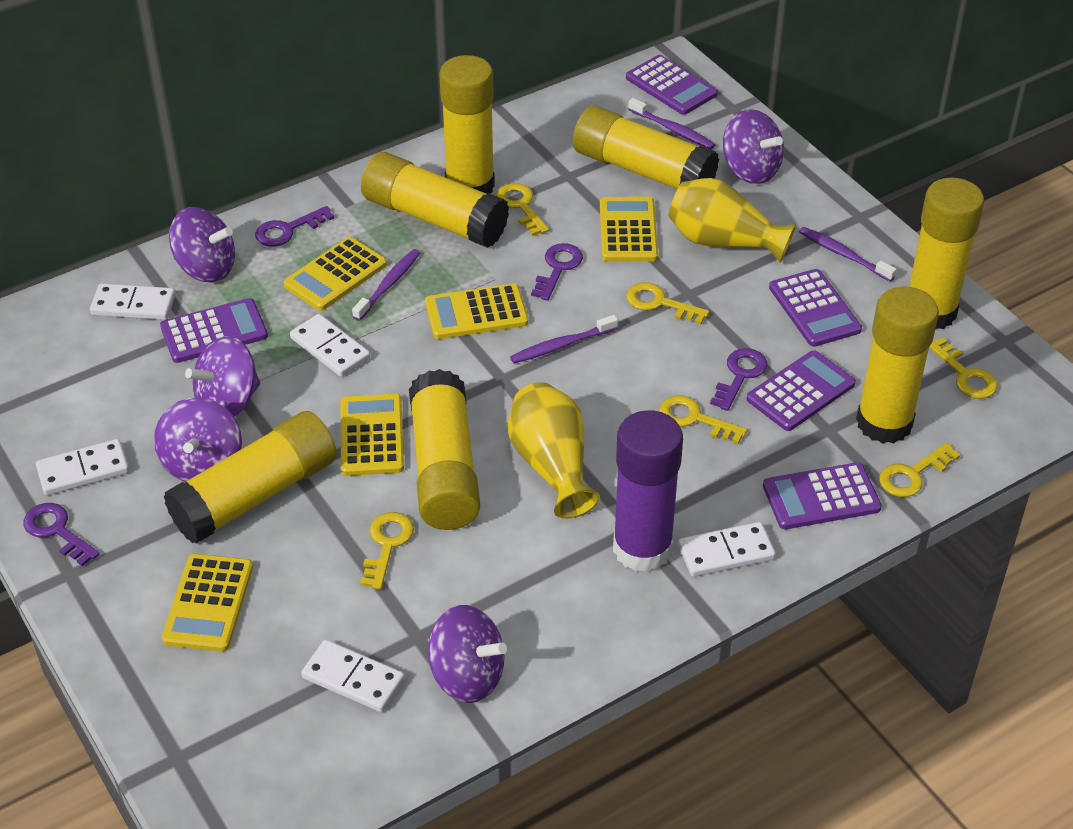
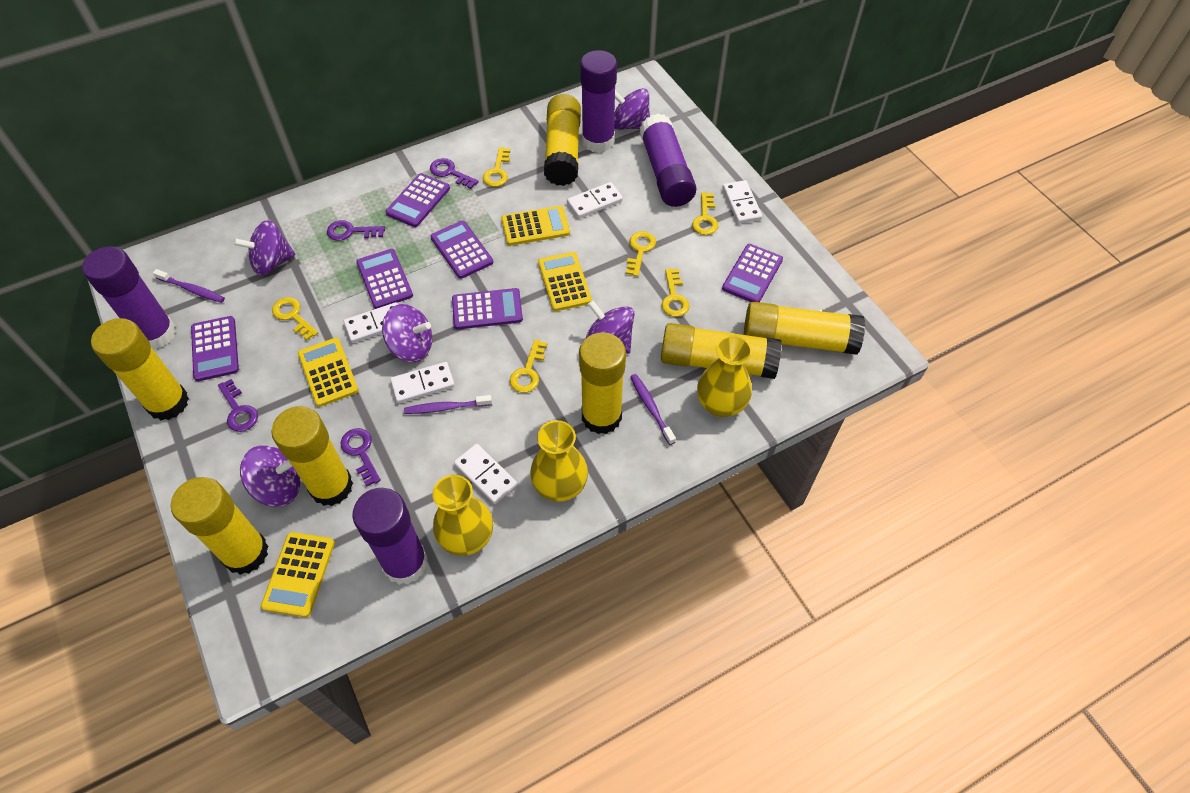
purple calculator: 5 -> 6
purple glue stick: 1 -> 4
purple toothbrush: 4 -> 3
yellow calculator: 5 -> 4
yellow vase: 2 -> 3

